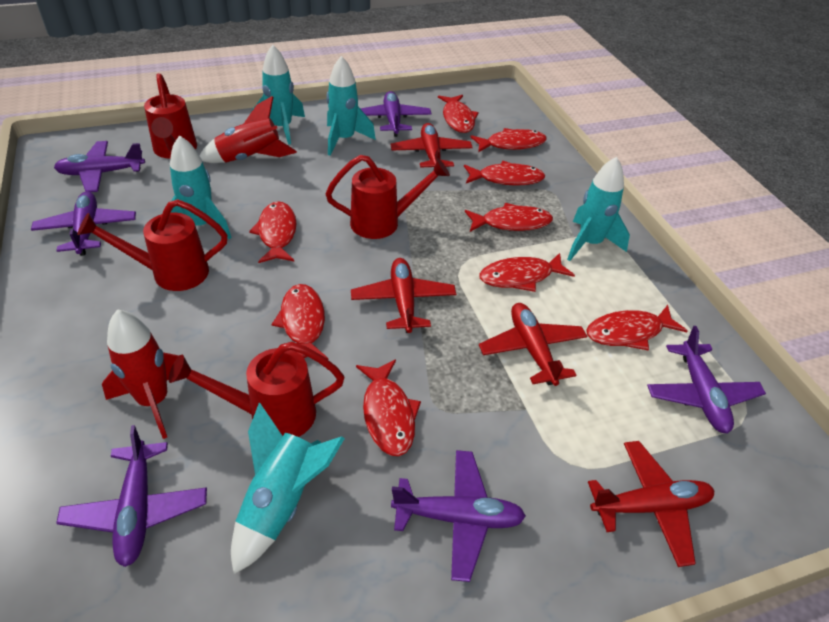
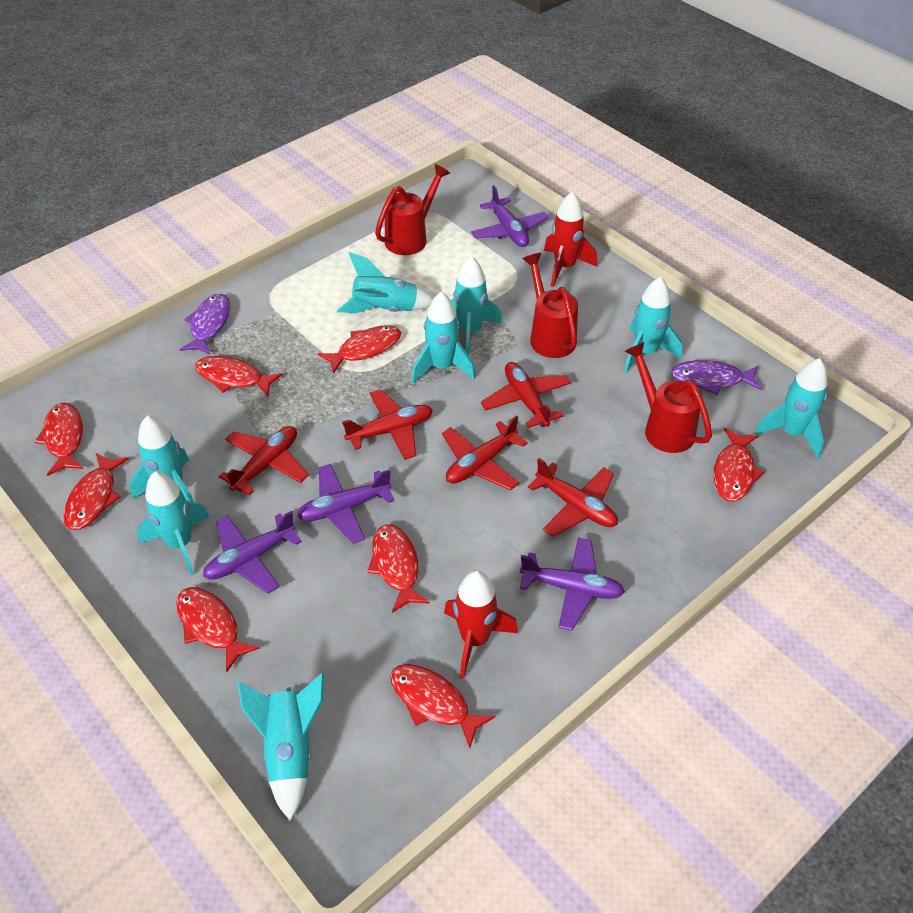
purple fish: 0 -> 2
purple plane: 6 -> 4
red fish: 9 -> 8
red plane: 4 -> 5
red watering can: 4 -> 3
turquoise rocket: 5 -> 8

